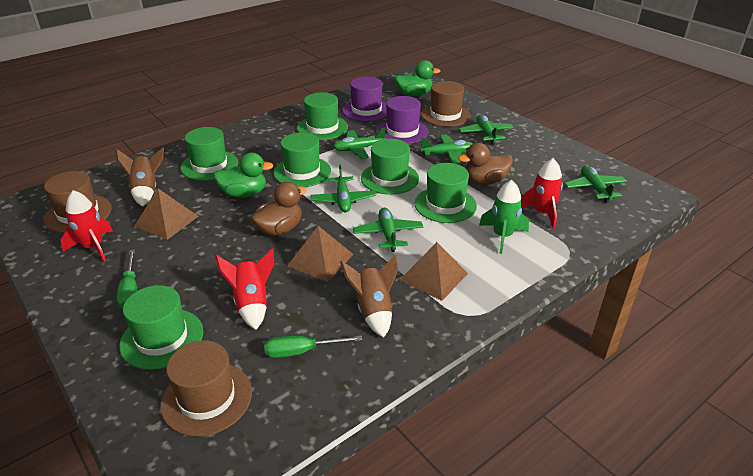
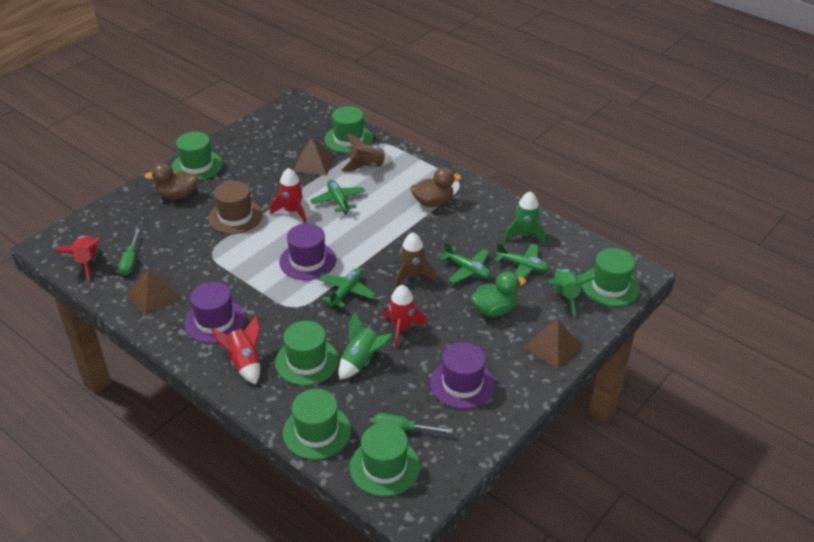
brown hat: 3 -> 1
green duck: 2 -> 1
green plane: 6 -> 4
green rocket: 1 -> 3
purple hat: 2 -> 3
red rocket: 3 -> 4

